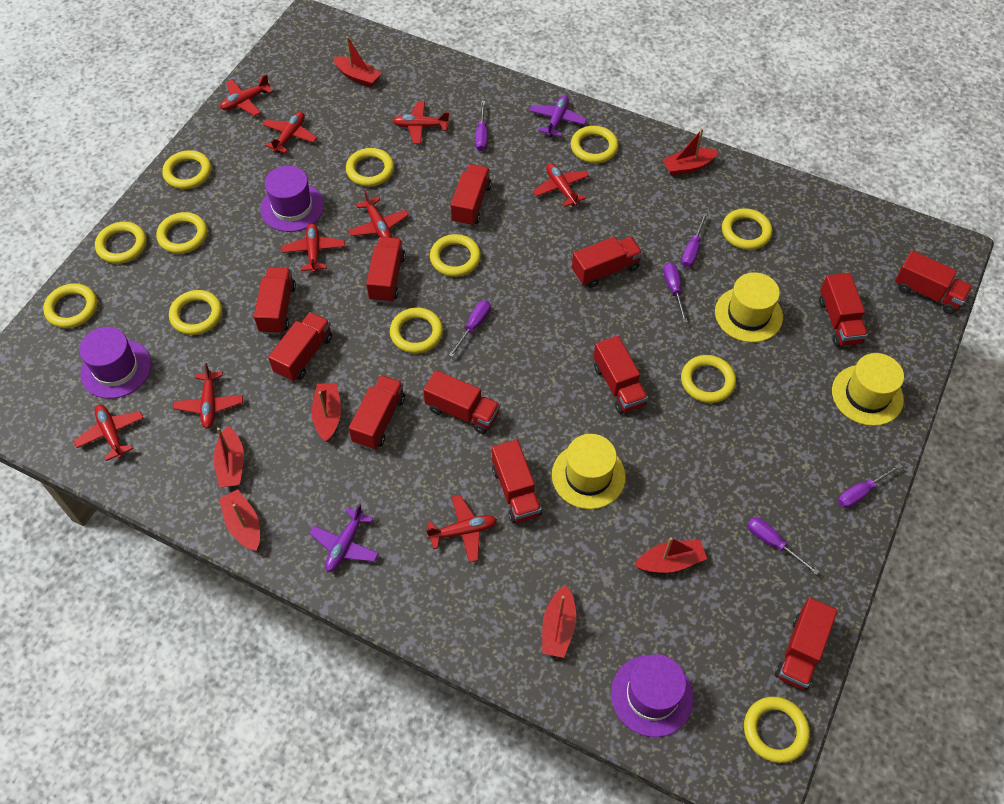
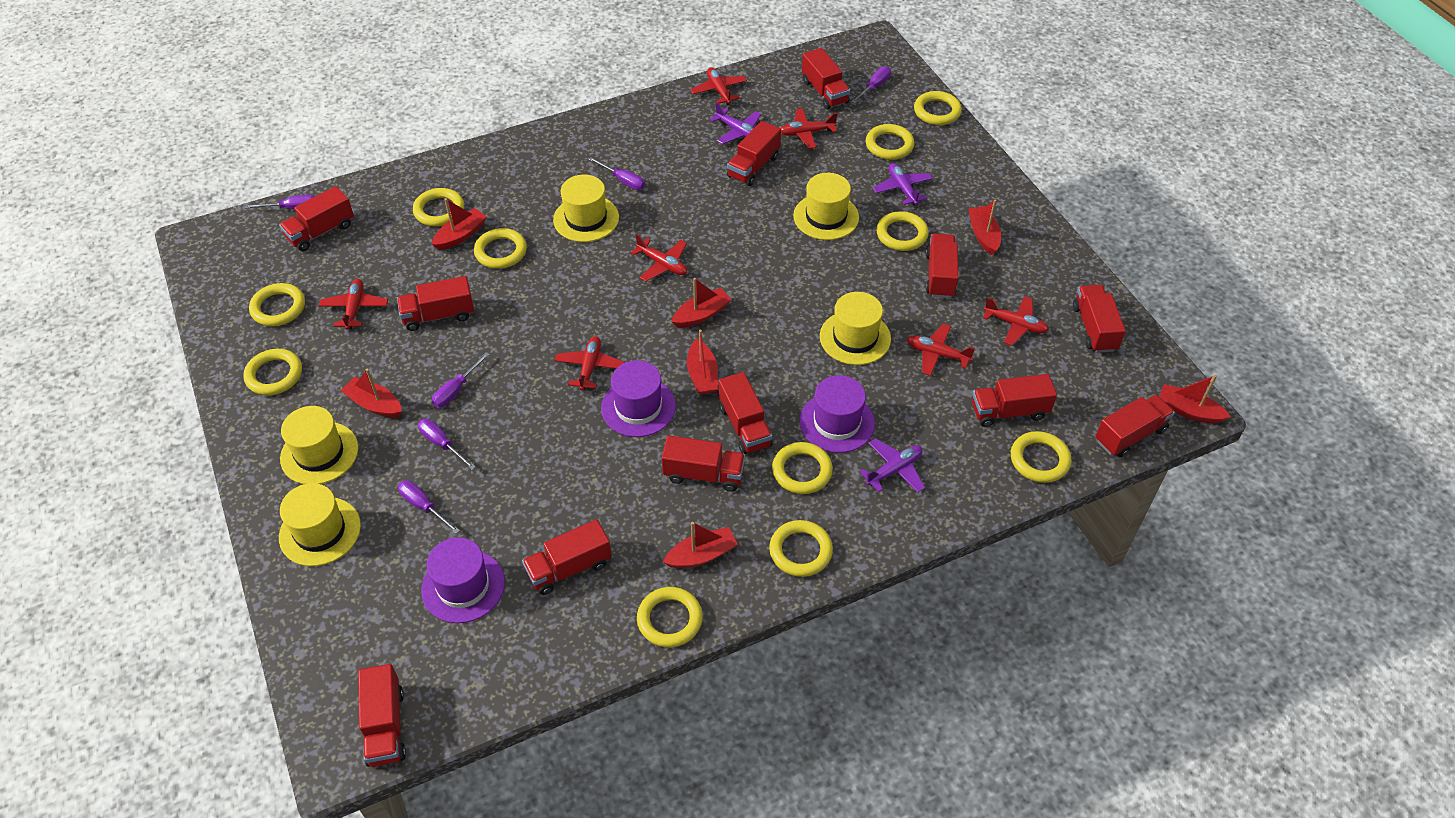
purple plane: 2 -> 3
red plane: 9 -> 7
yellow hat: 3 -> 5
yellow ring: 12 -> 11

